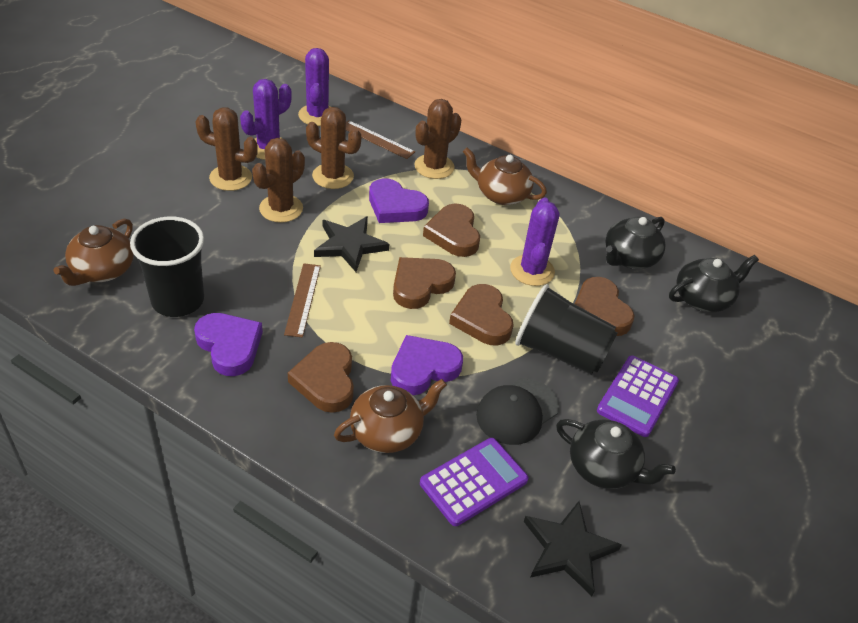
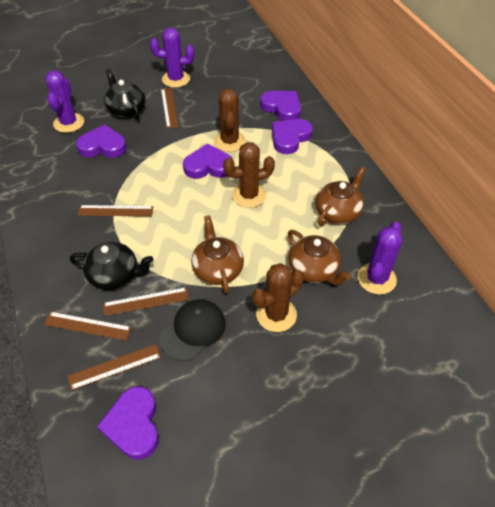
black cup: 2 -> 0
black star: 2 -> 0
black teapot: 3 -> 2
brown cactus: 4 -> 3
brown heart: 5 -> 0
brown ruler: 2 -> 5
purple calculator: 2 -> 0
purple heart: 3 -> 5

